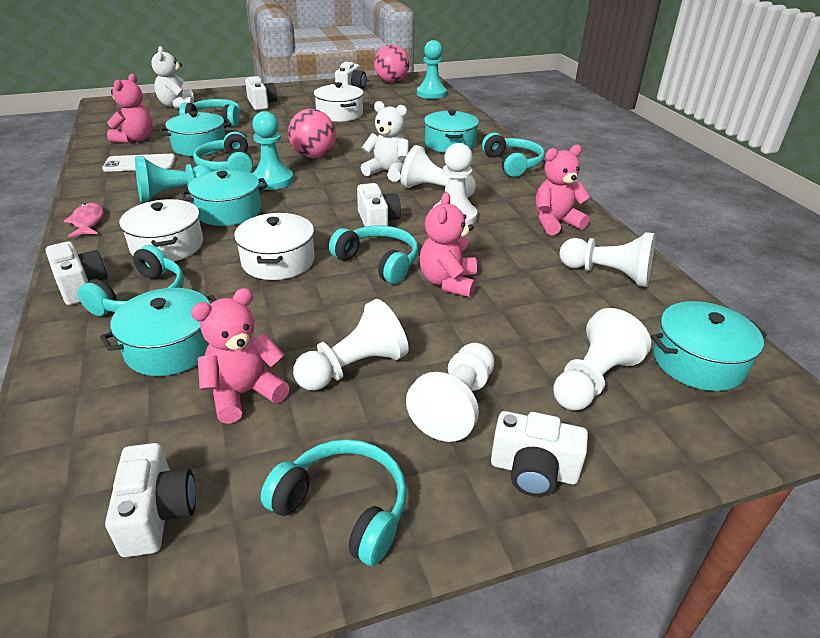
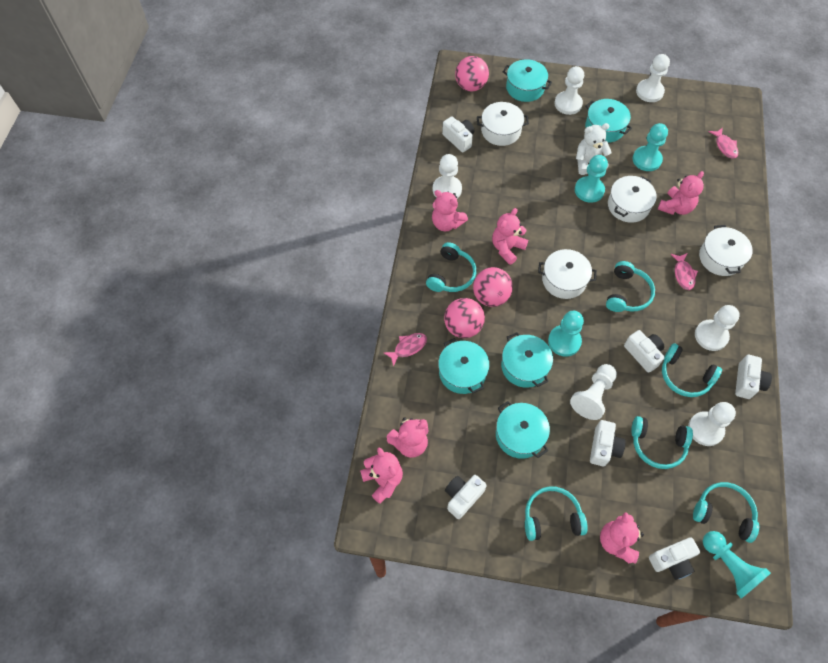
pink ball: 2 -> 3
pink fish: 1 -> 3
pink teddy bear: 4 -> 6
turquoise pawn: 3 -> 4
white phone: 1 -> 0
white pot: 3 -> 4
white teddy bear: 2 -> 1

